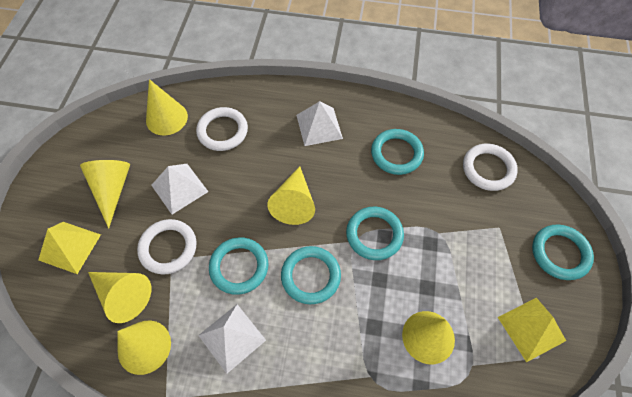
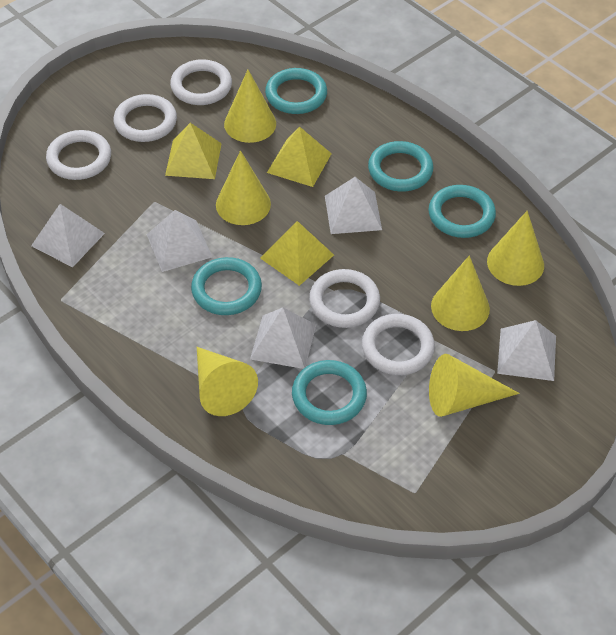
white pyramid: 3 -> 5
white ring: 3 -> 5
yellow pyramid: 2 -> 3

